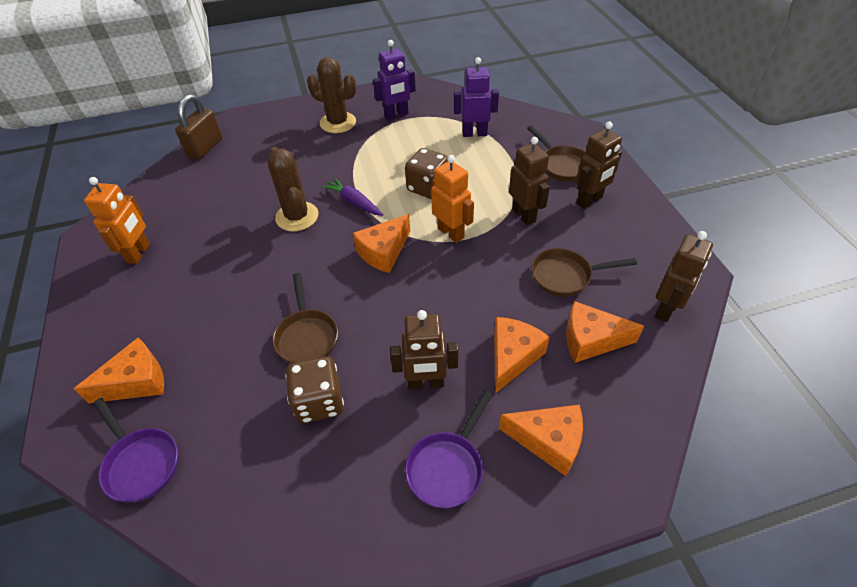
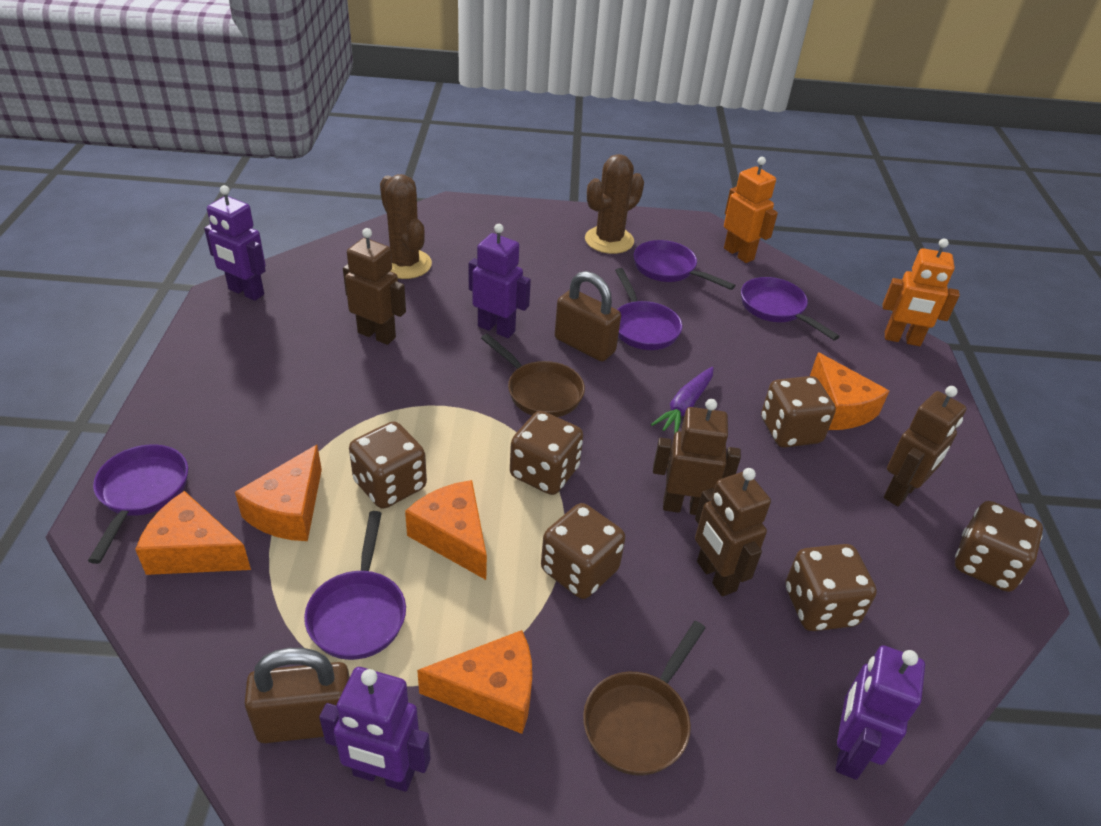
brown dice: 2 -> 6
brown padlock: 1 -> 2
brown pan: 3 -> 2
purple pan: 2 -> 5
purple robot: 2 -> 4

